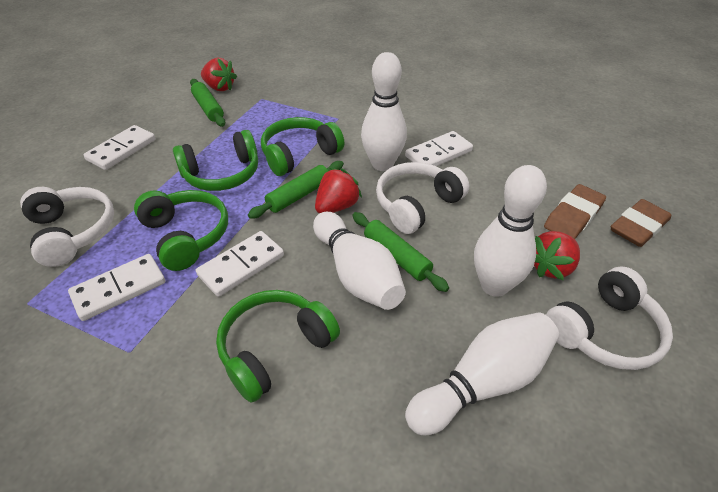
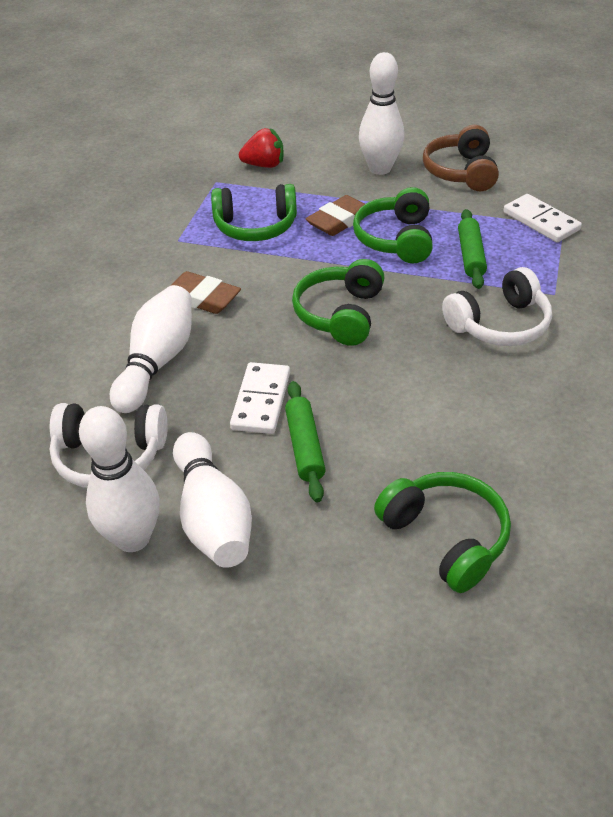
brown headphones: 0 -> 1
green rolling pin: 3 -> 2
red strawberry: 3 -> 1
white domino: 4 -> 2
white headphones: 3 -> 2

